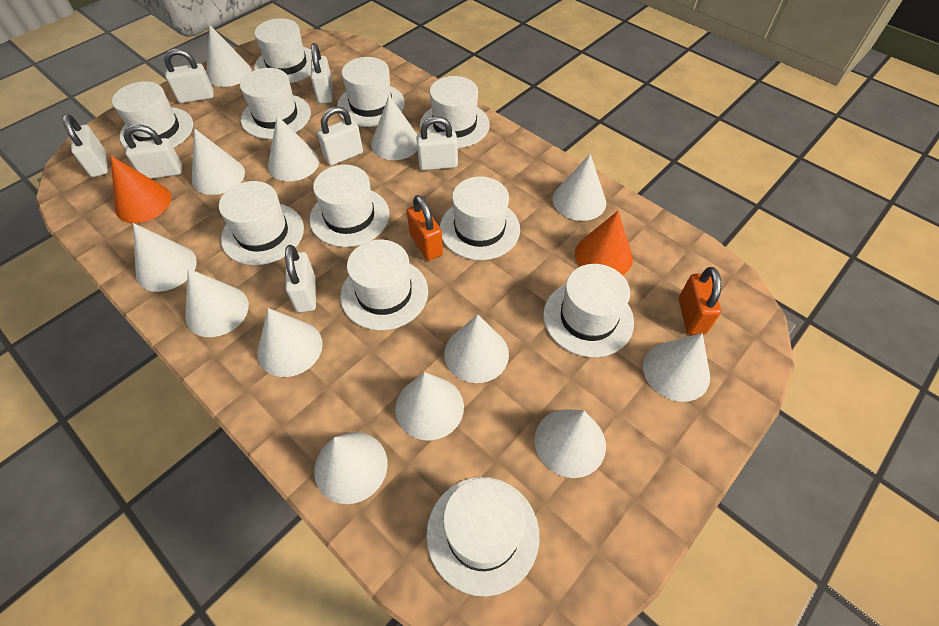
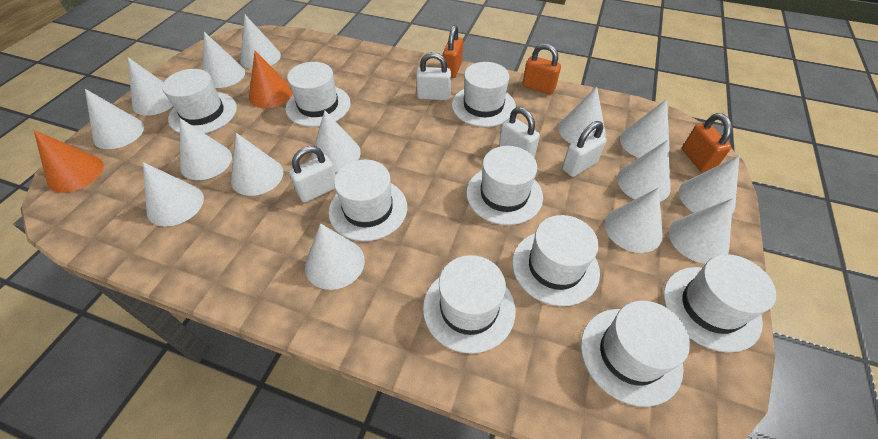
orange padlock: 2 -> 3
white cone: 13 -> 15
white hat: 11 -> 9
white padlock: 7 -> 4

